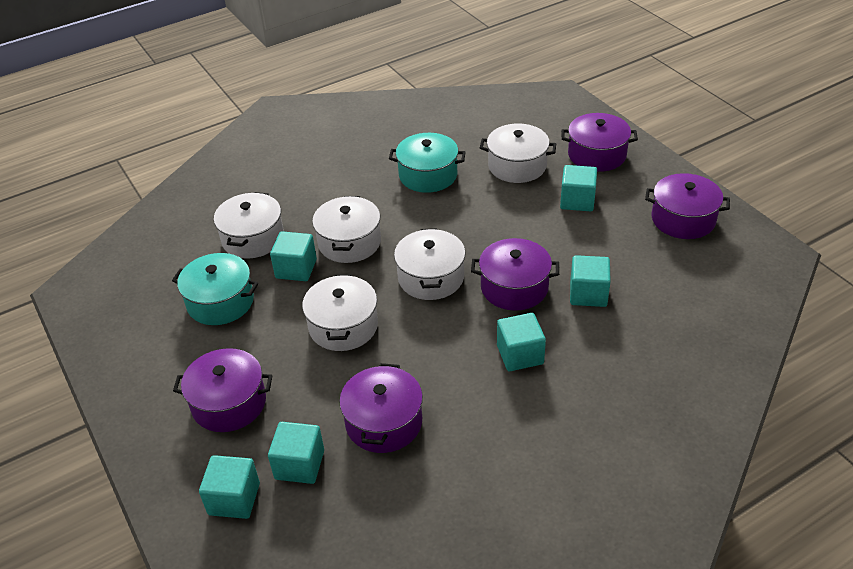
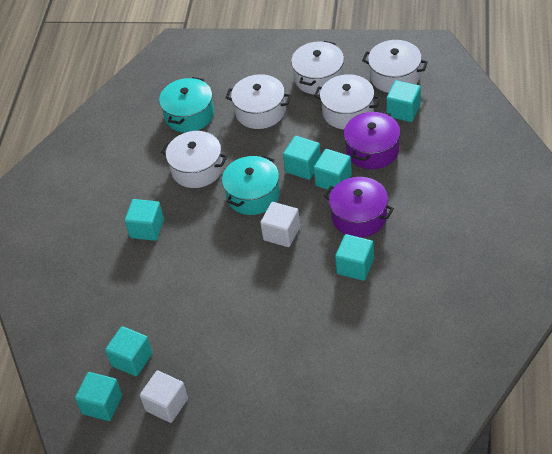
purple pot: 5 -> 2
turquoise cube: 6 -> 7
white cube: 0 -> 2

